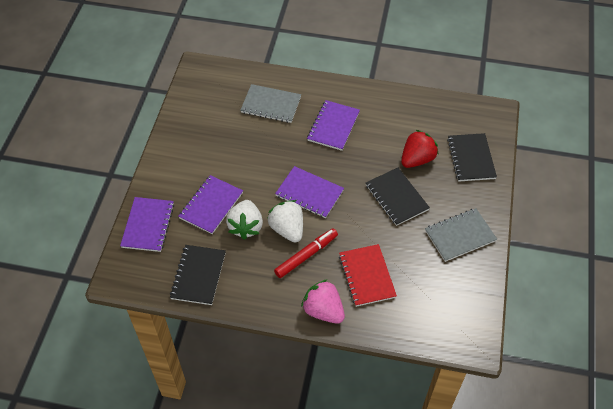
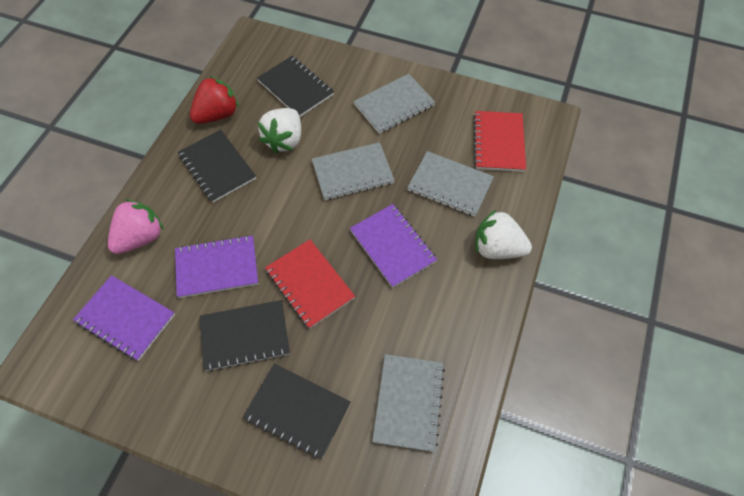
black notebook: 3 -> 4
grey notebook: 2 -> 4
purple notebook: 4 -> 3
red marker: 1 -> 0
red notebook: 1 -> 2

